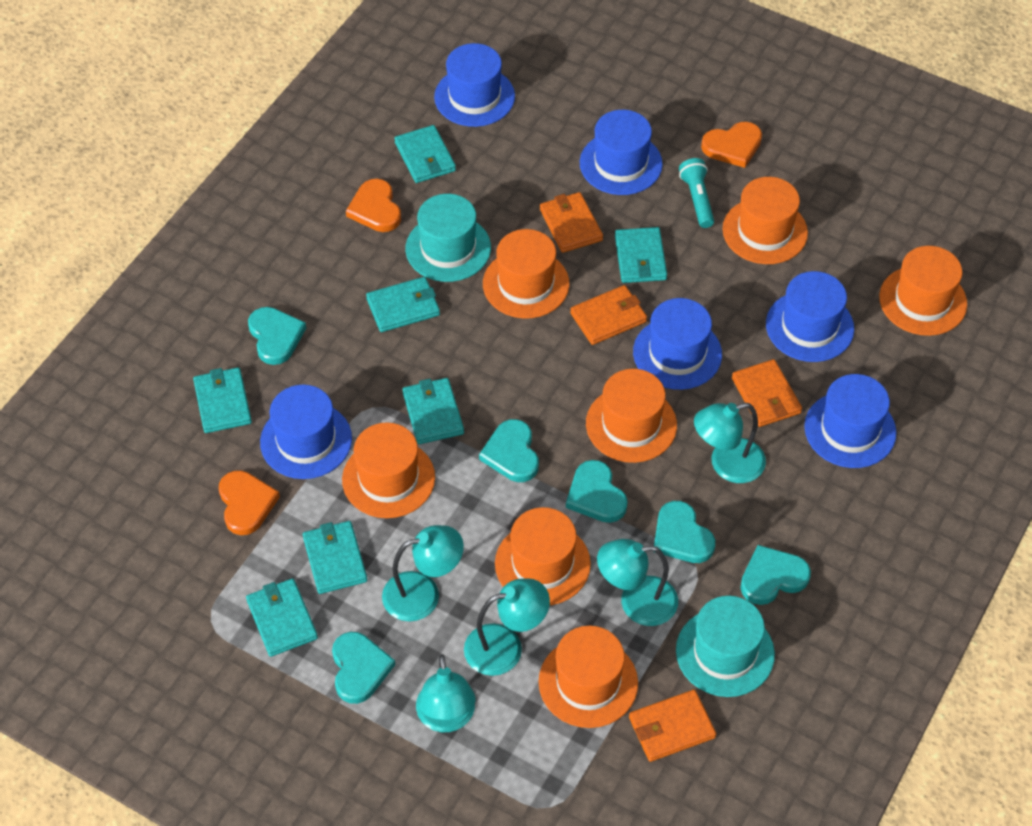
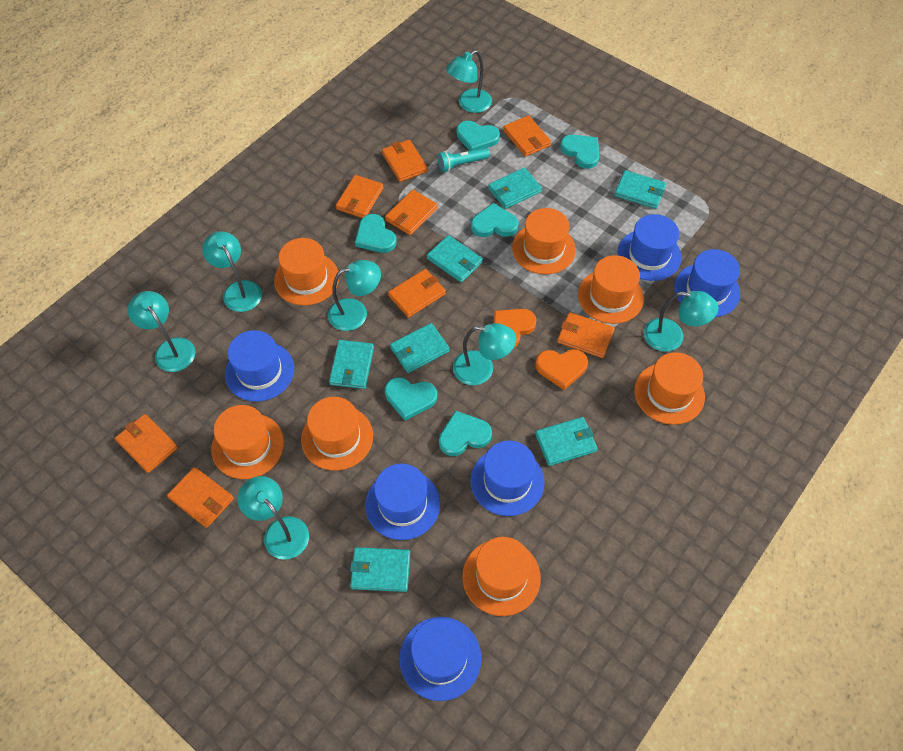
orange heart: 3 -> 2
orange wallet: 4 -> 8
turquoise hat: 2 -> 0
turquoise lamp: 5 -> 7

